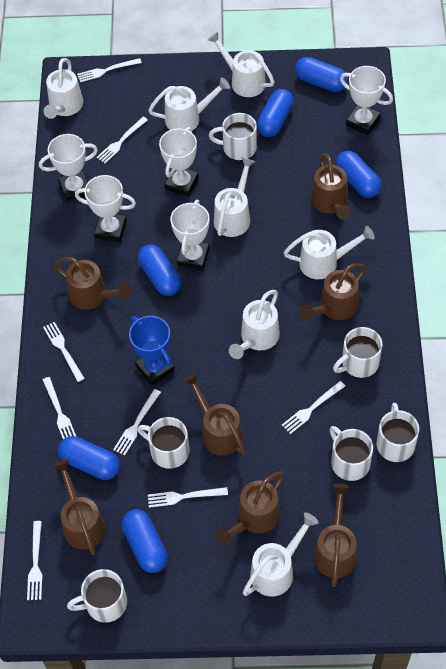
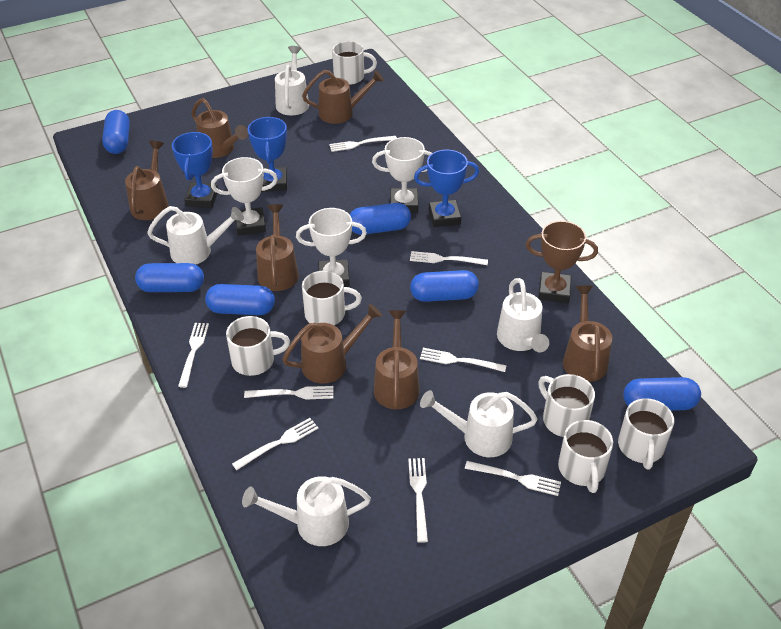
blue trophy: 1 -> 3
brown trophy: 0 -> 1
white trophy: 5 -> 3
white watering can: 7 -> 5

